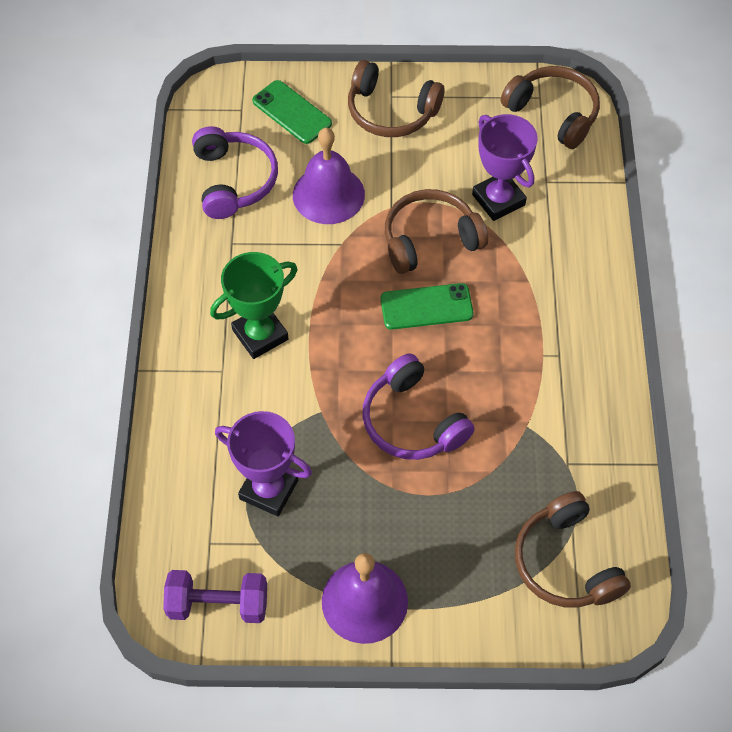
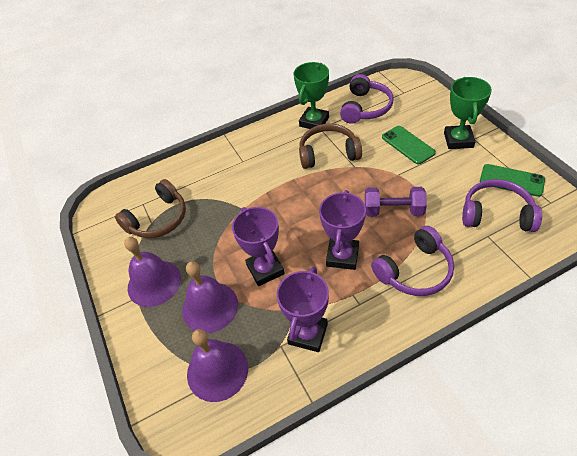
brown headphones: 4 -> 2
green trophy: 1 -> 2
purple bell: 2 -> 3
purple headphones: 2 -> 3
purple trophy: 2 -> 3

